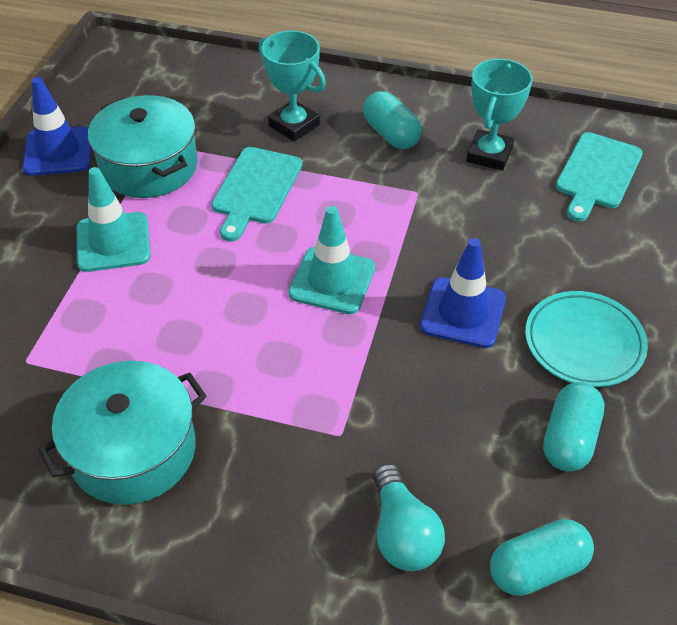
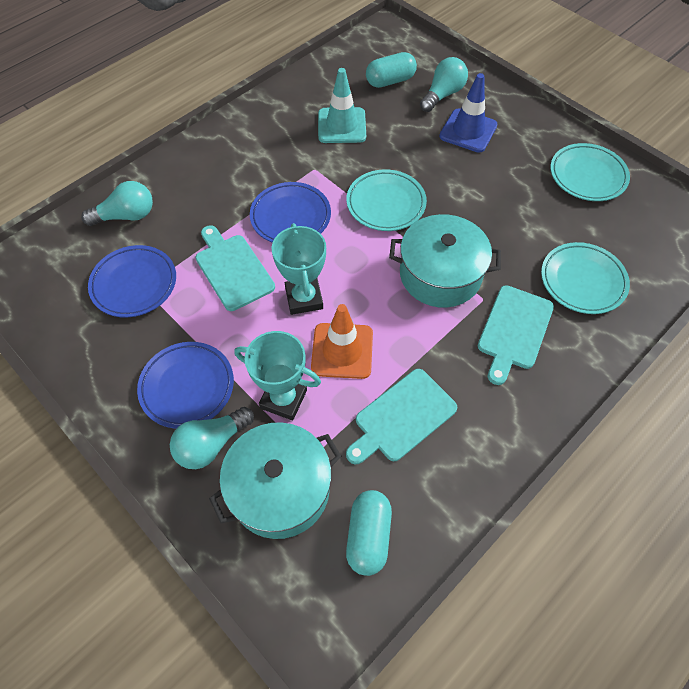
blue plate: 0 -> 3
blue traffic cone: 2 -> 1
orange traffic cone: 0 -> 1
turquoise capsule: 3 -> 2
turquoise cutting board: 2 -> 3
turquoise light bulb: 1 -> 3
turquoise plate: 1 -> 3
turquoise traffic cone: 2 -> 1

